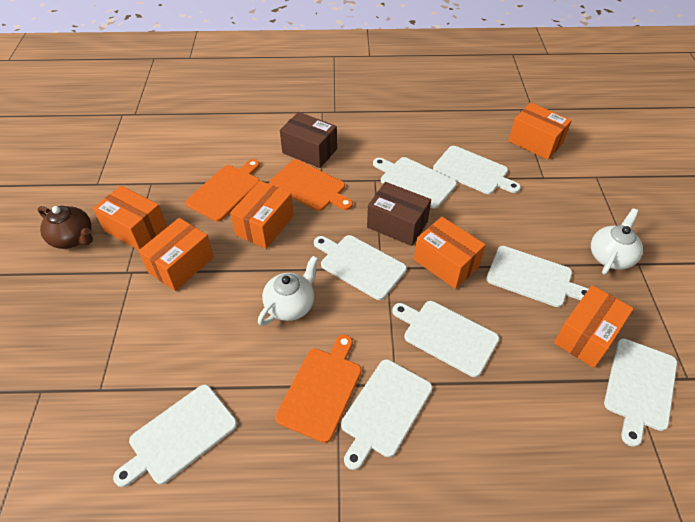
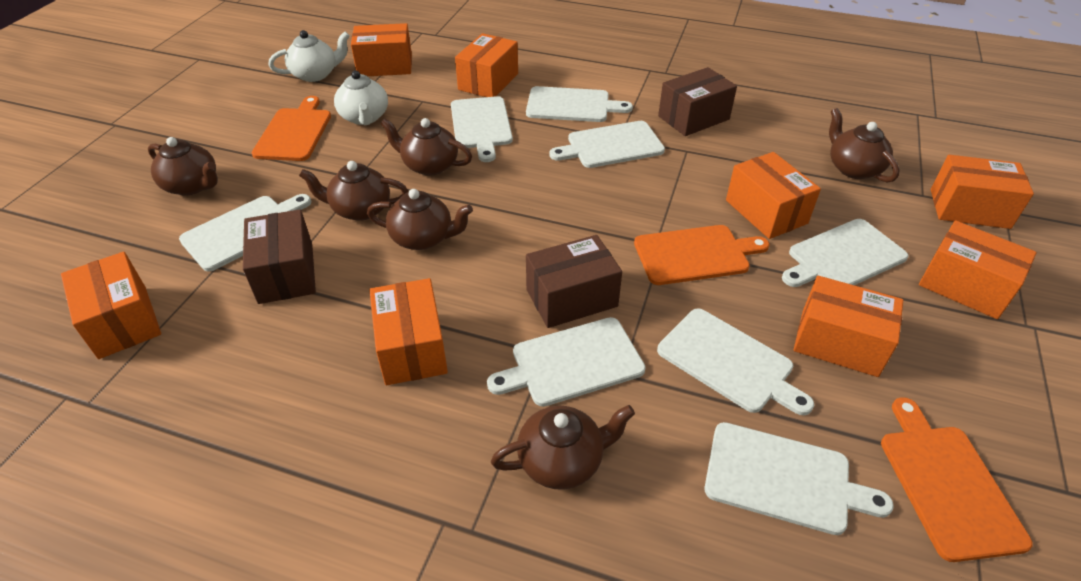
brown box: 2 -> 3
brown teapot: 1 -> 6
orange box: 6 -> 8

